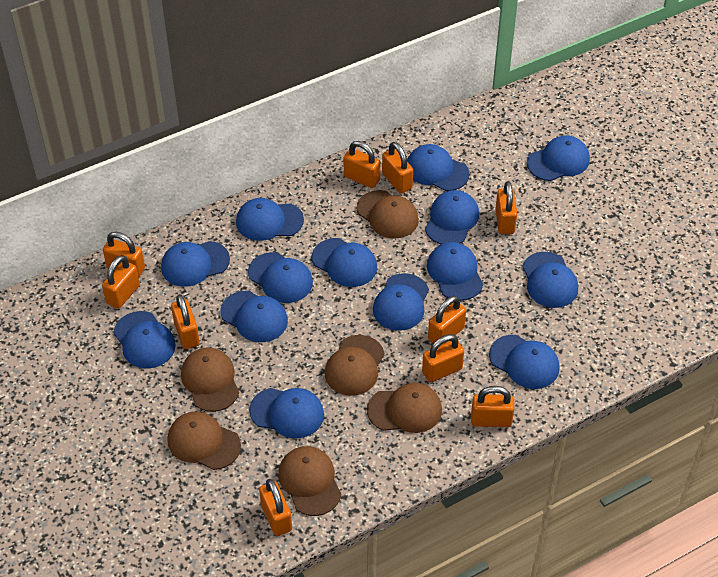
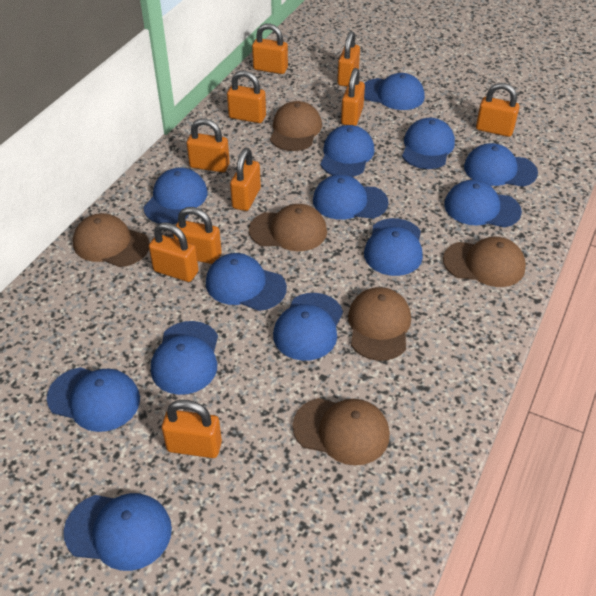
blue cap: 14 -> 13

